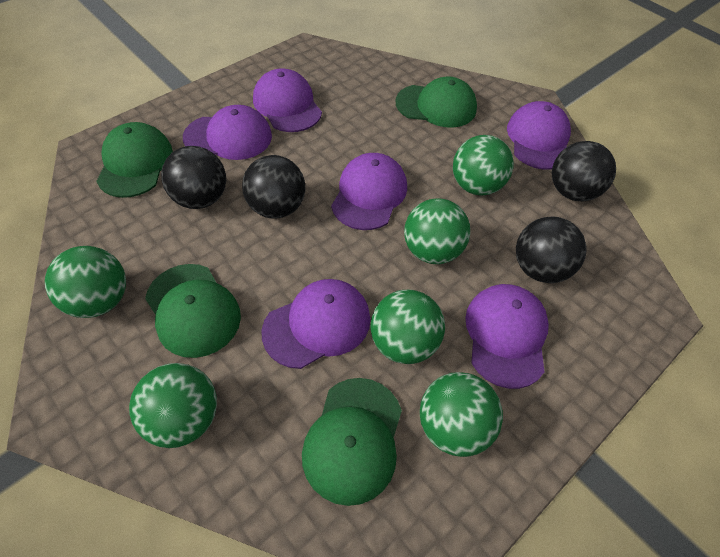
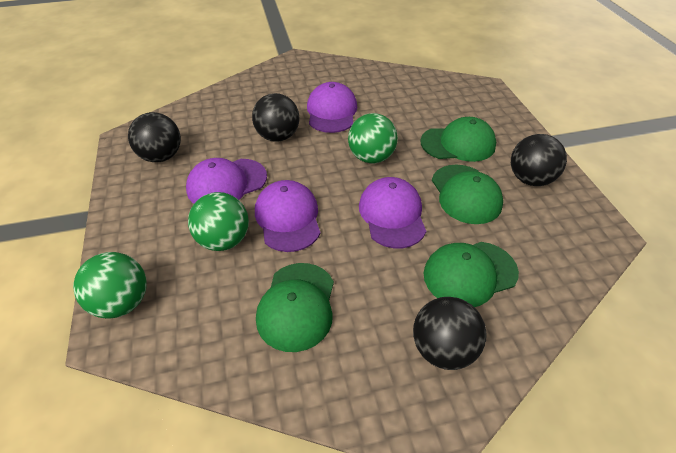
green ball: 6 -> 3
purple cap: 6 -> 4

